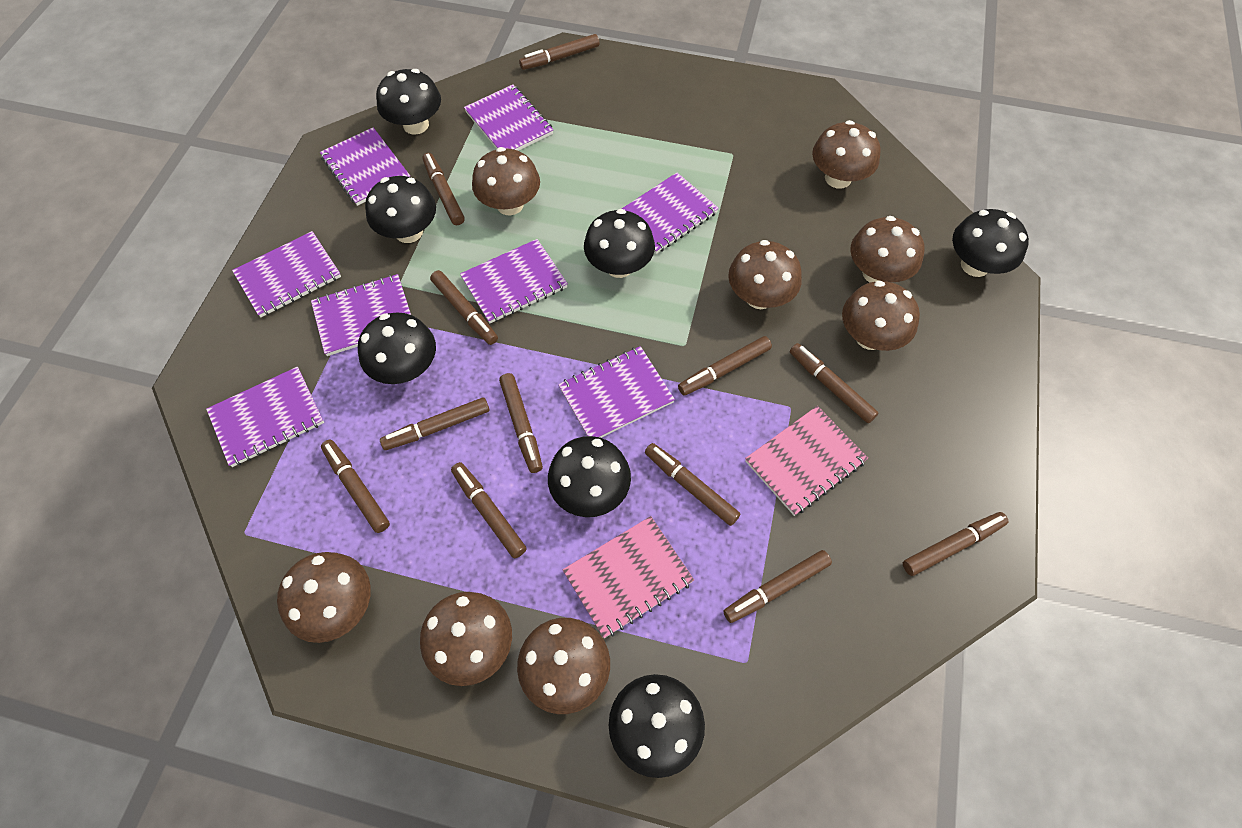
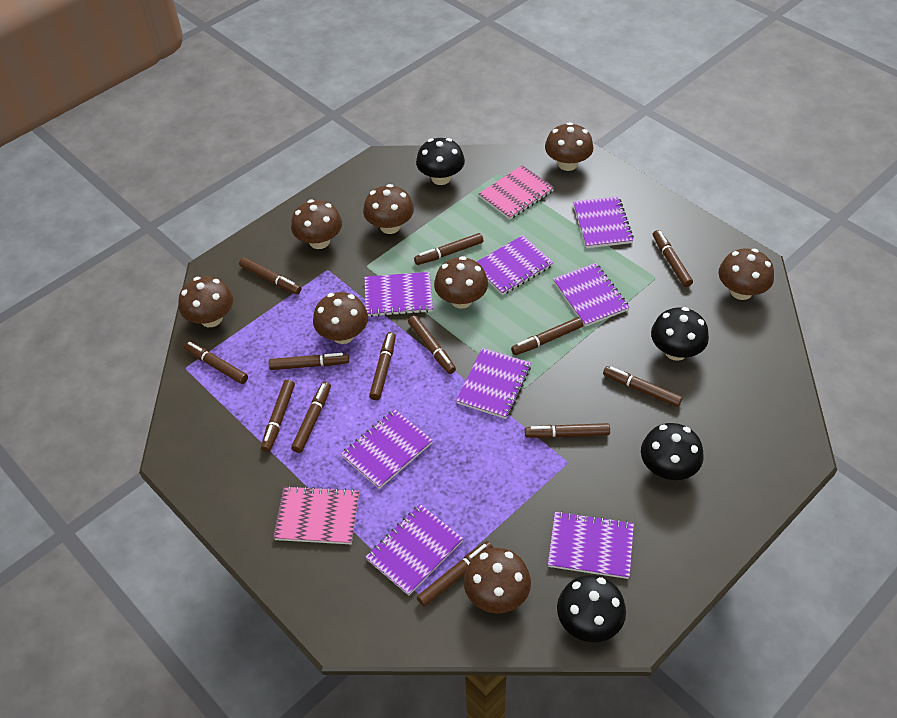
black mushroom: 7 -> 4
brown marker: 12 -> 13

